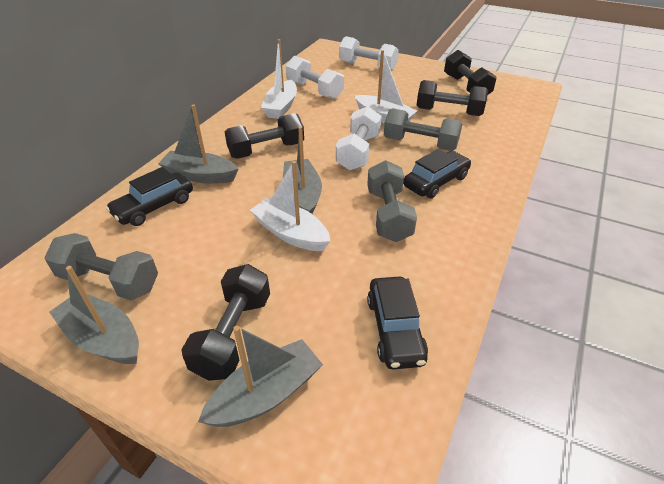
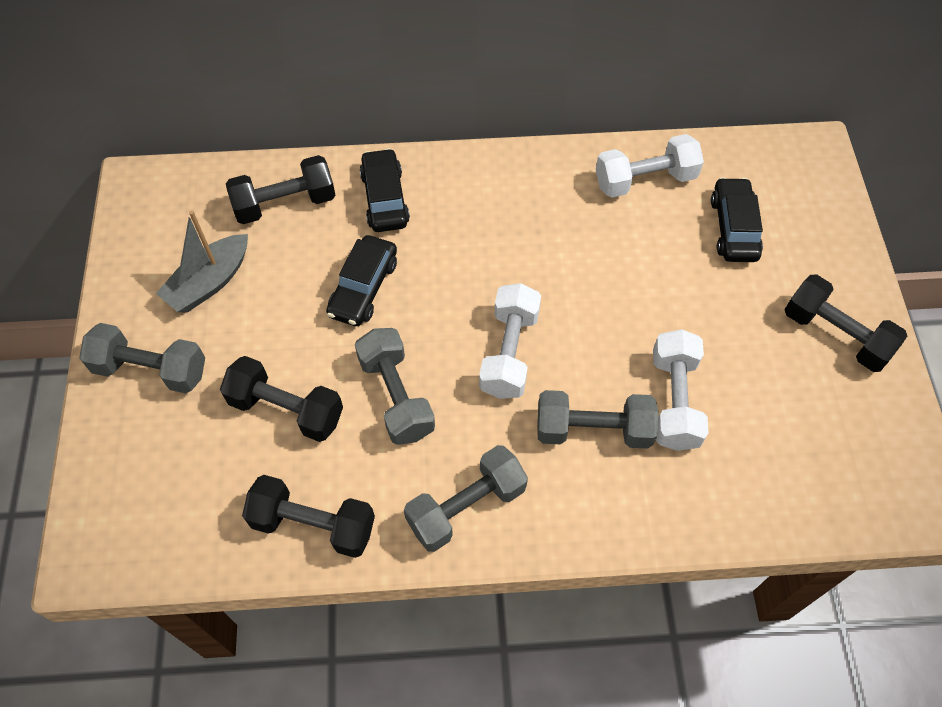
grey boat: 4 -> 1
grey dumbbell: 3 -> 4
white boat: 3 -> 0

